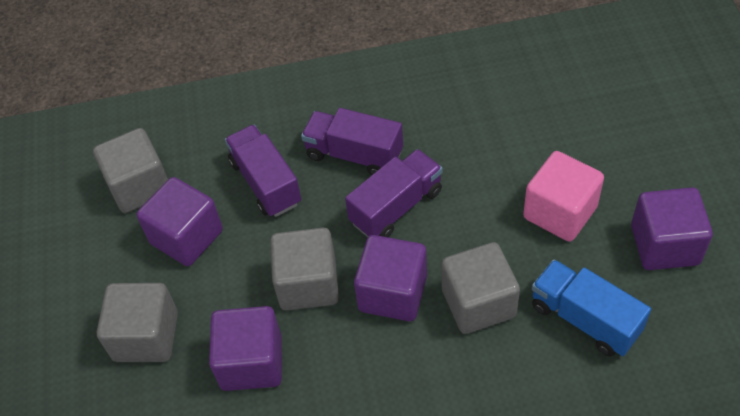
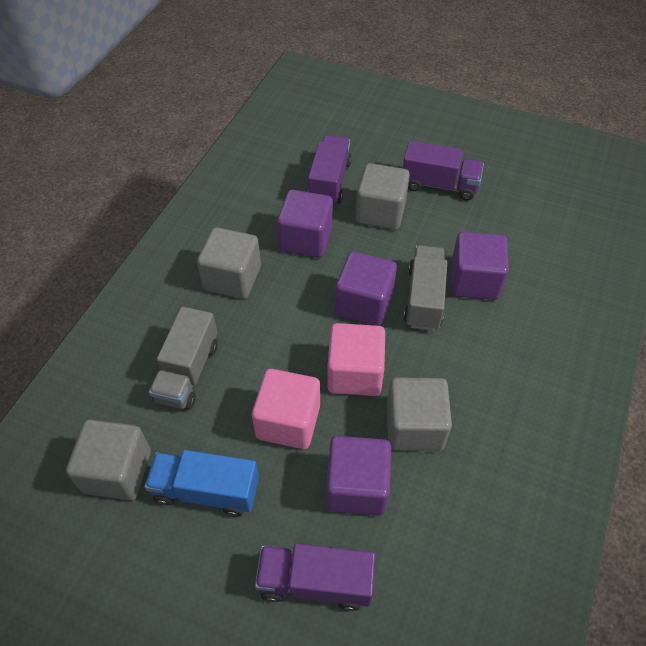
grey truck: 0 -> 2
pink cube: 1 -> 2

